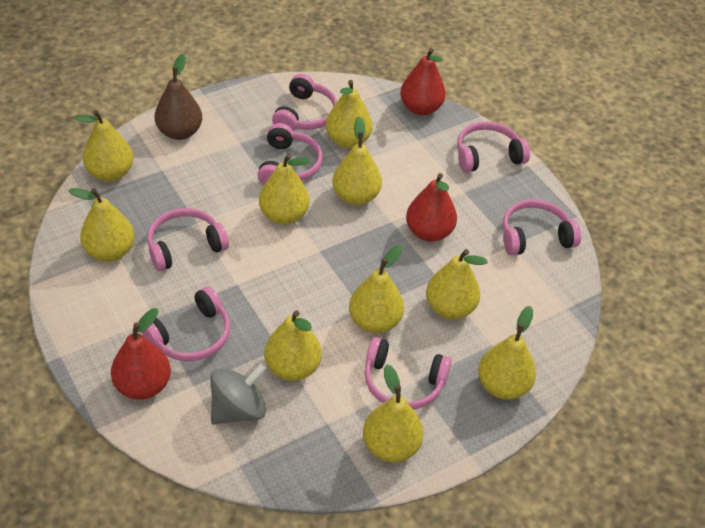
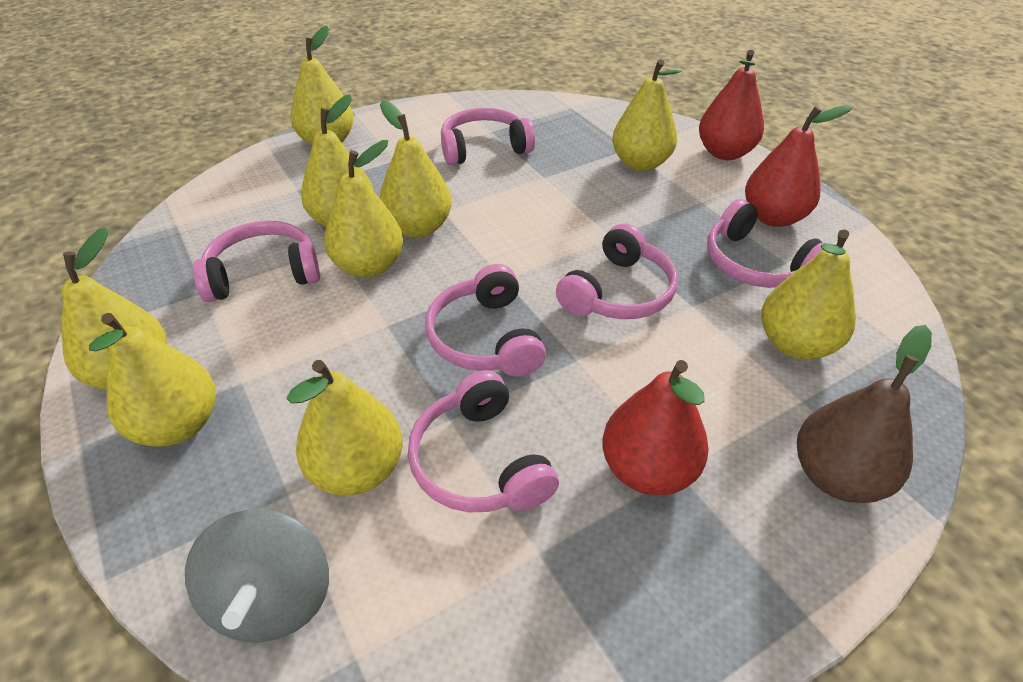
pink headphones: 7 -> 6
yellow pear: 10 -> 9

